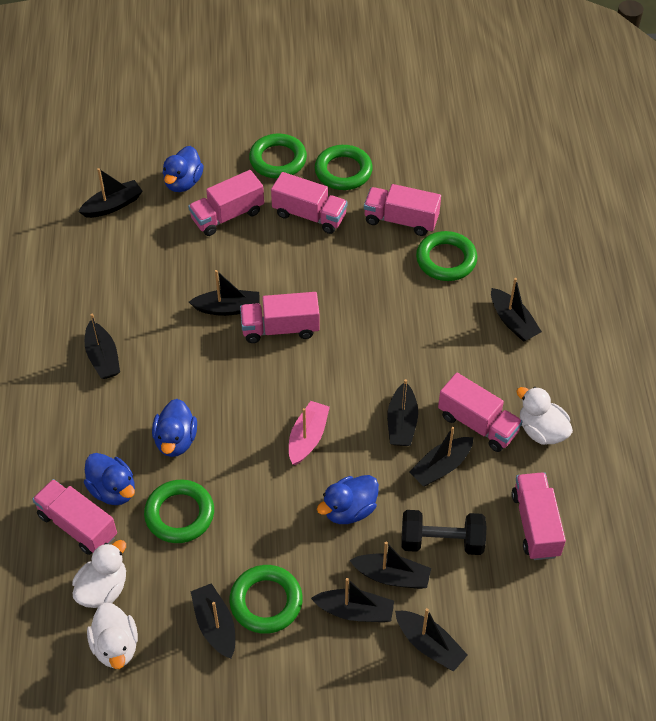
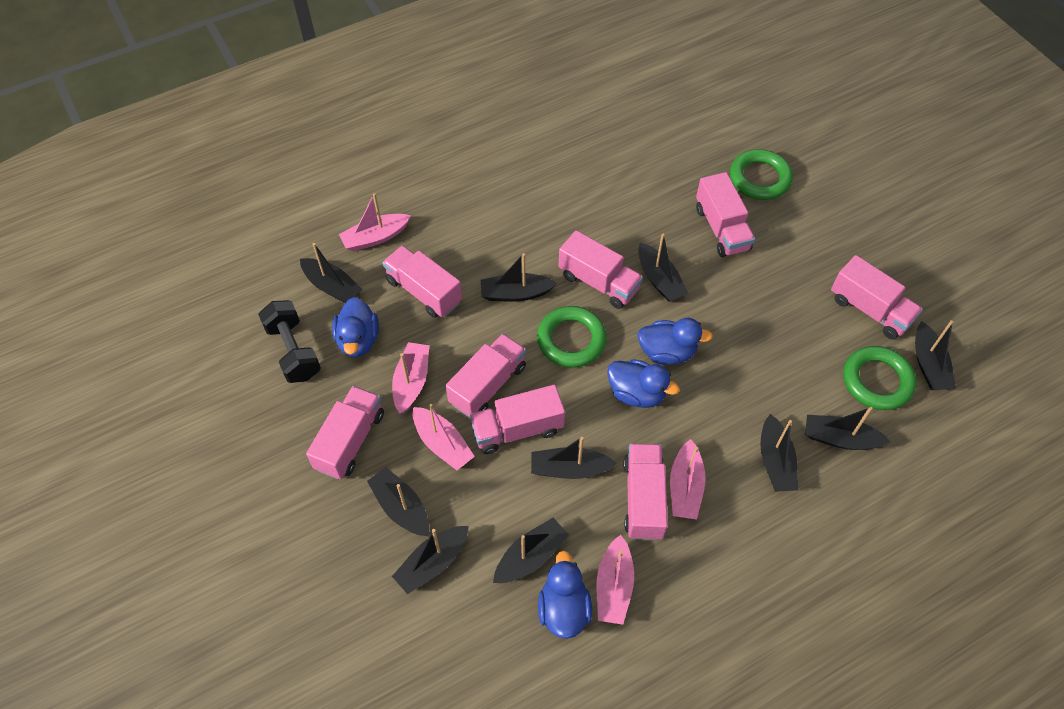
green ring: 5 -> 3
pink boat: 1 -> 5
pink truck: 7 -> 8
white duck: 3 -> 0

